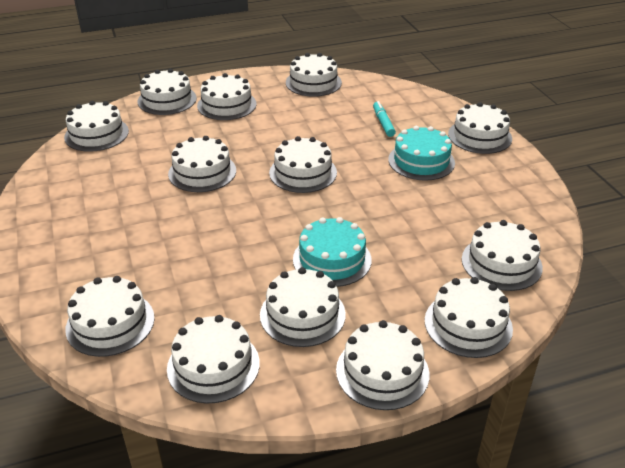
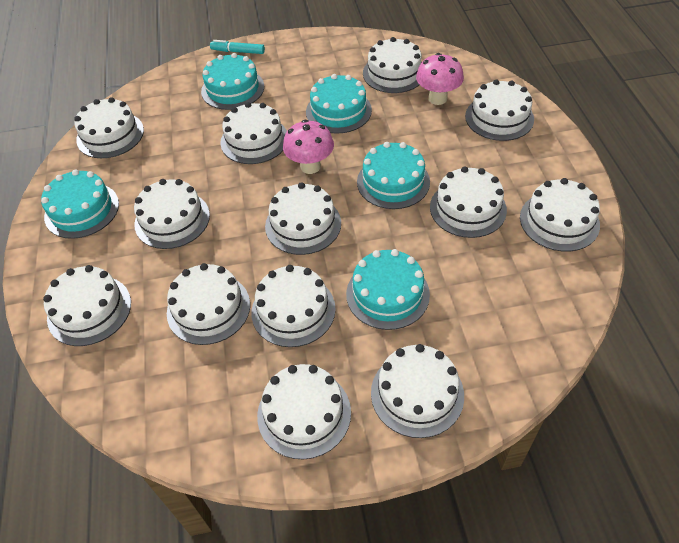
pink mushroom: 0 -> 2
turquoise cake: 2 -> 5

